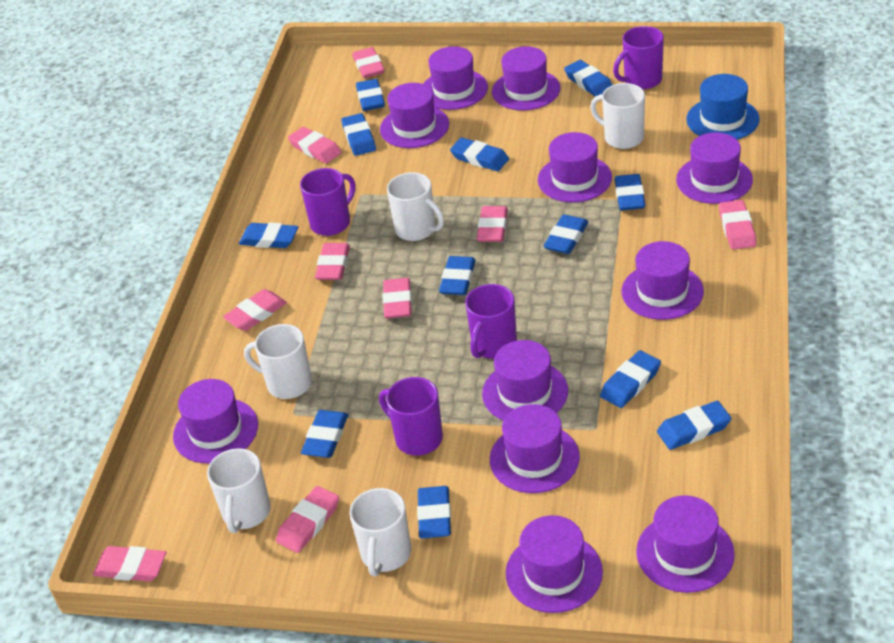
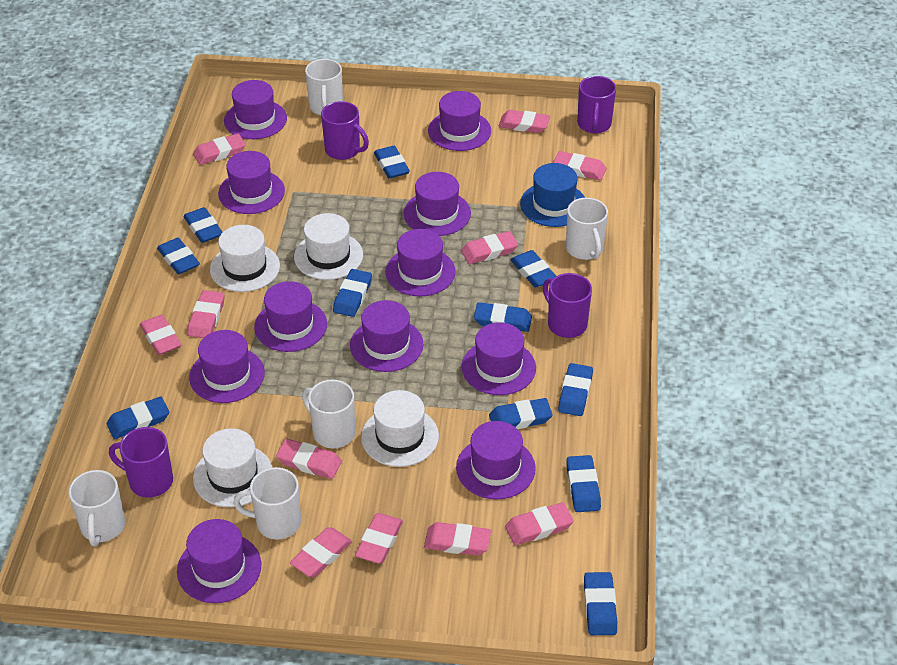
blue eraser: 12 -> 11
pink eraser: 9 -> 11
white hat: 0 -> 4

